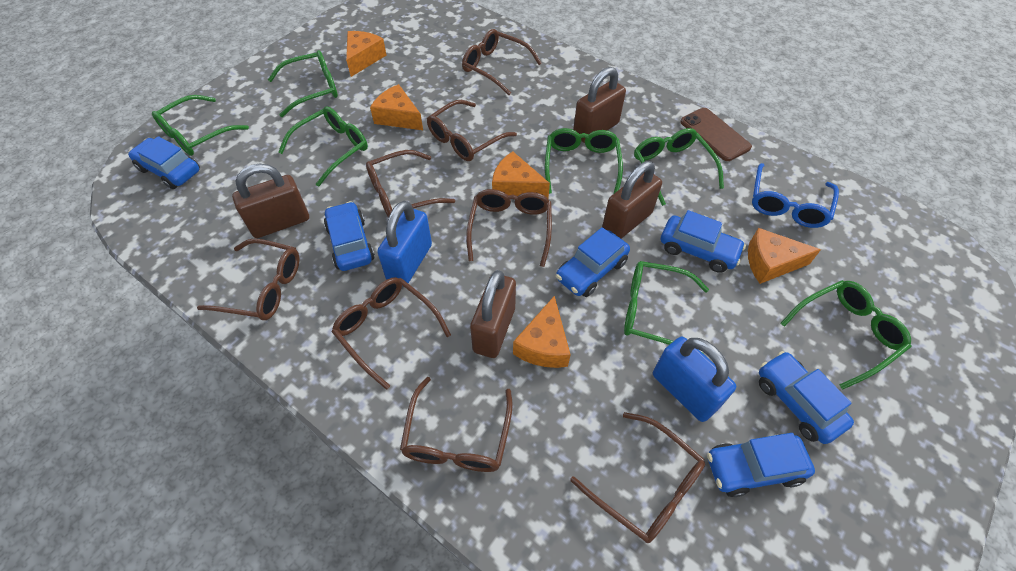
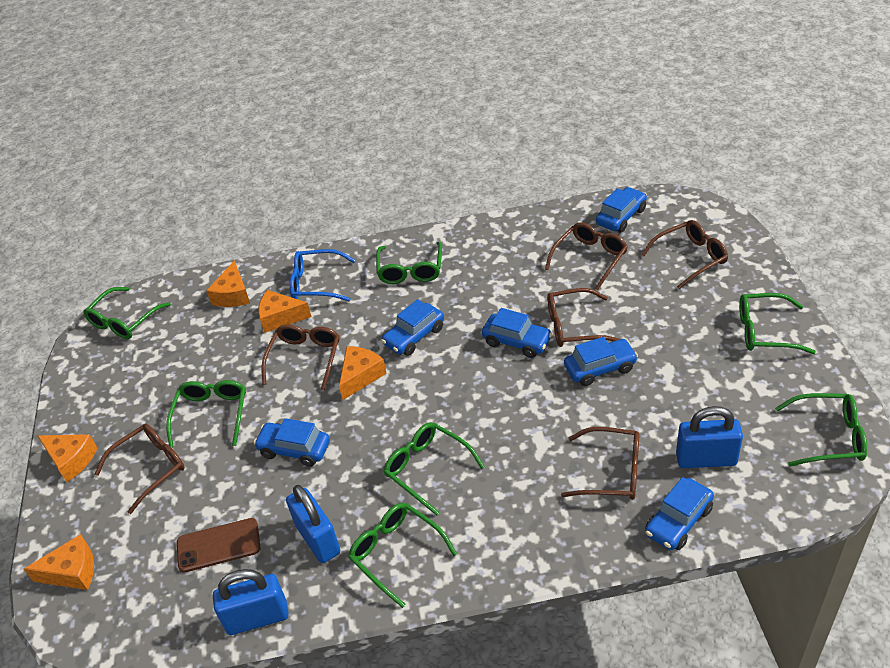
blue padlock: 2 -> 3
brown glasses: 8 -> 6
brown padlock: 4 -> 0

